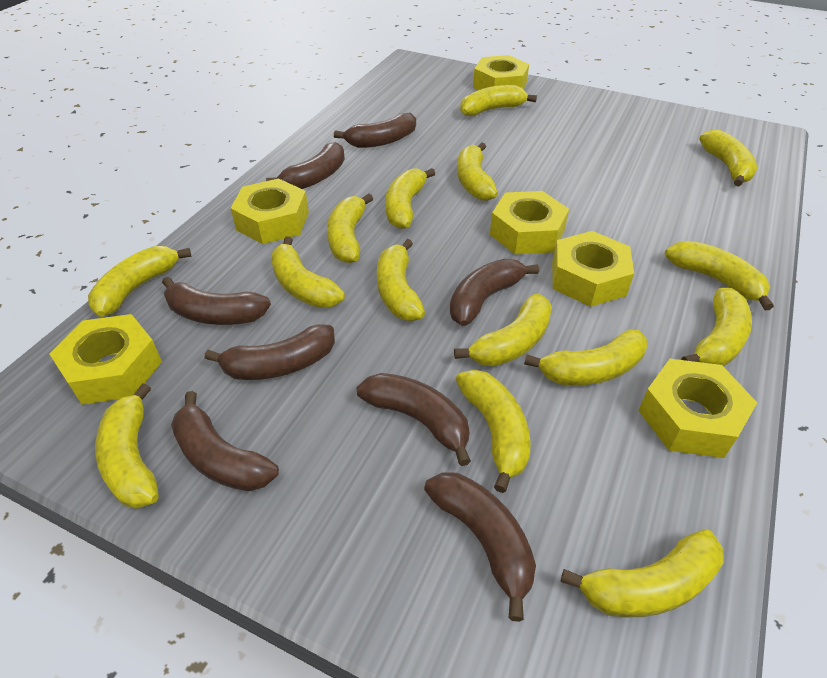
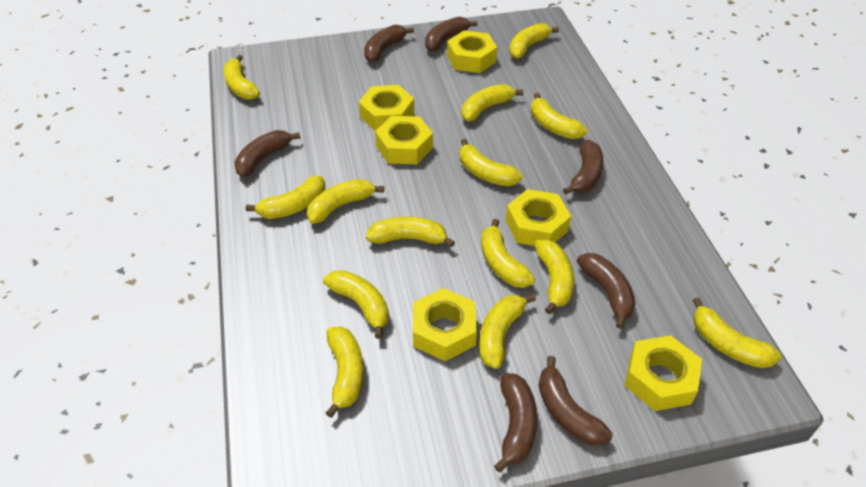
brown banana: 8 -> 7
yellow banana: 15 -> 14

